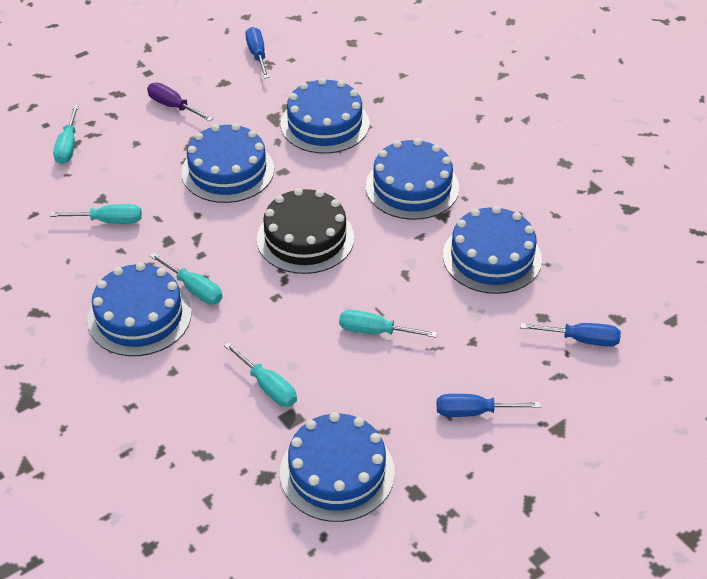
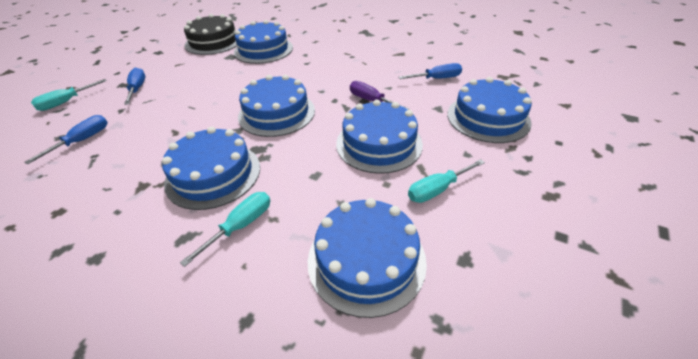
turquoise screwdriver: 5 -> 3

